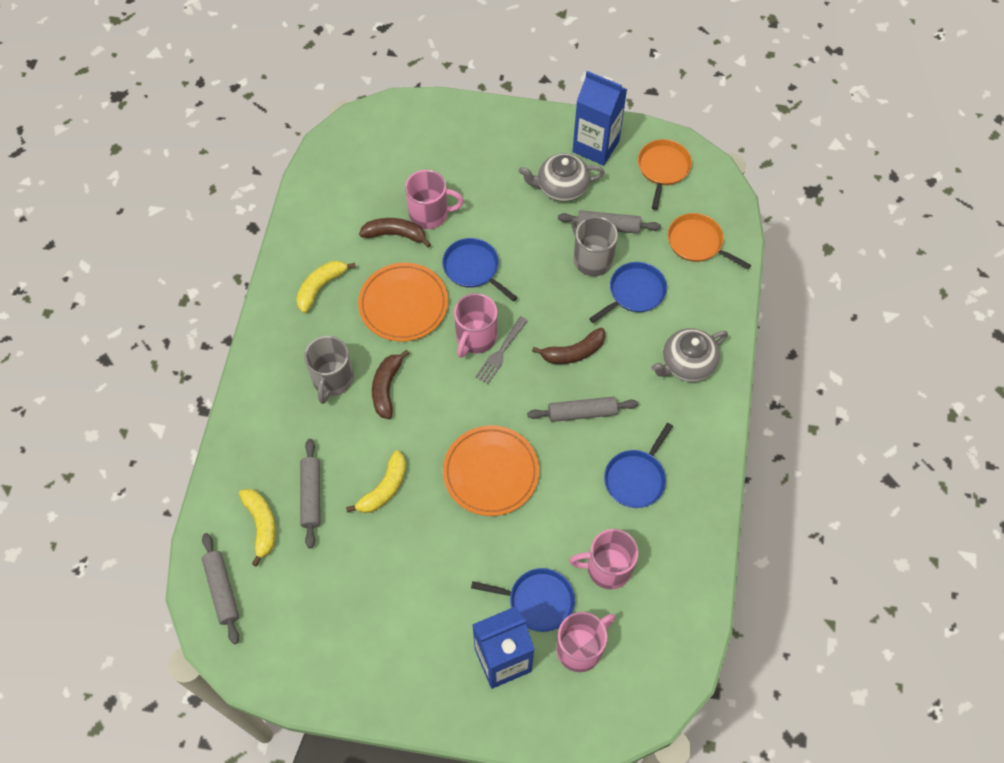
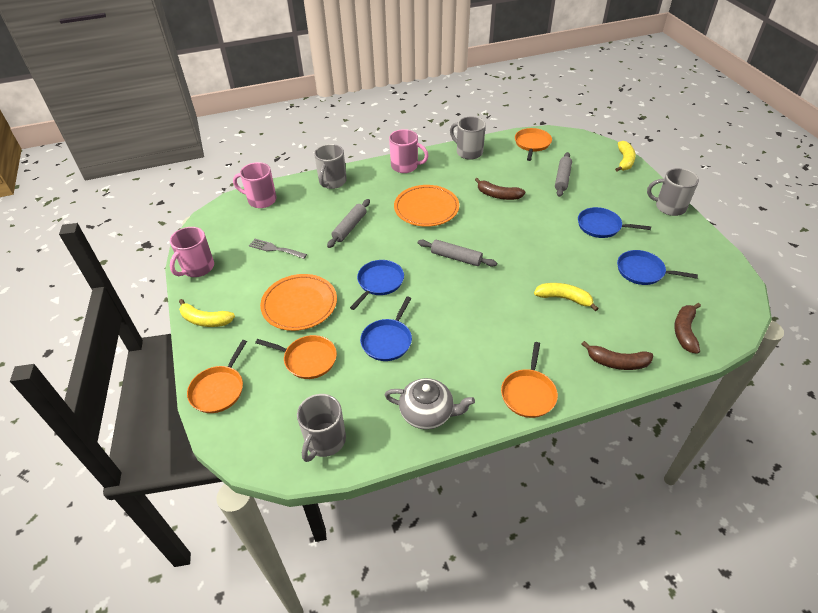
blue carton: 2 -> 0
grey mug: 2 -> 4
grey rolling pin: 4 -> 3
grey teapot: 2 -> 1
orange pan: 2 -> 4
pink mug: 4 -> 3

